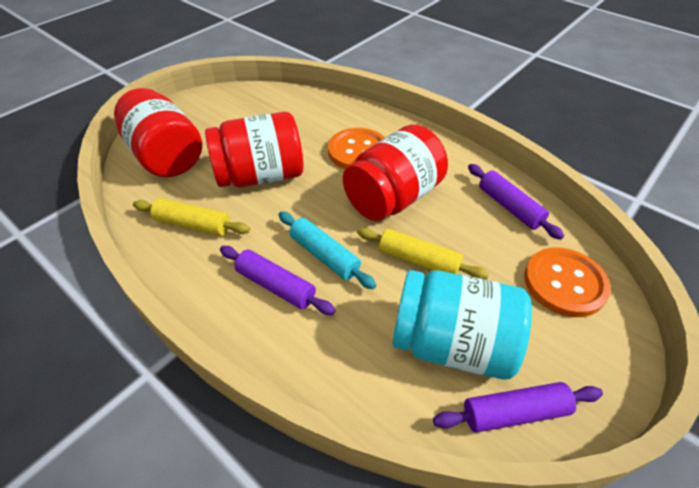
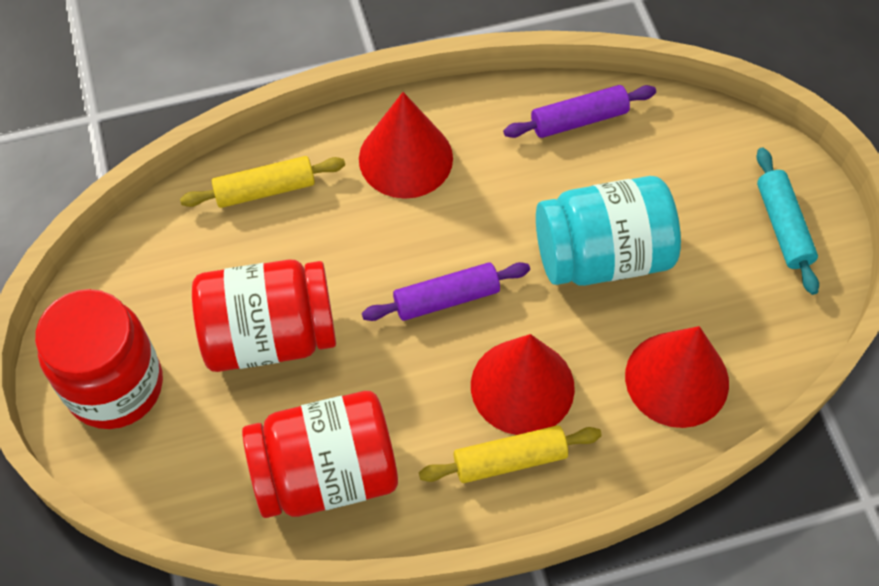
orange button: 2 -> 0
purple rolling pin: 3 -> 2
red cone: 0 -> 3

